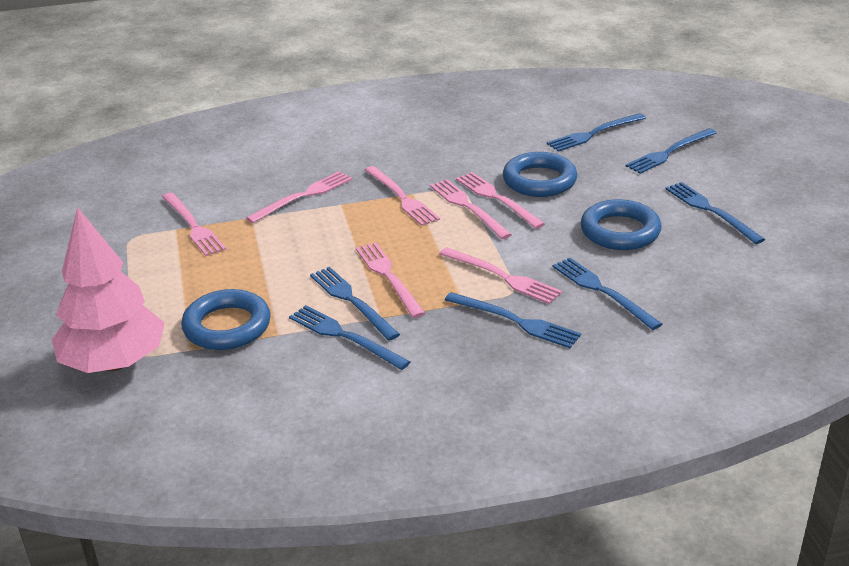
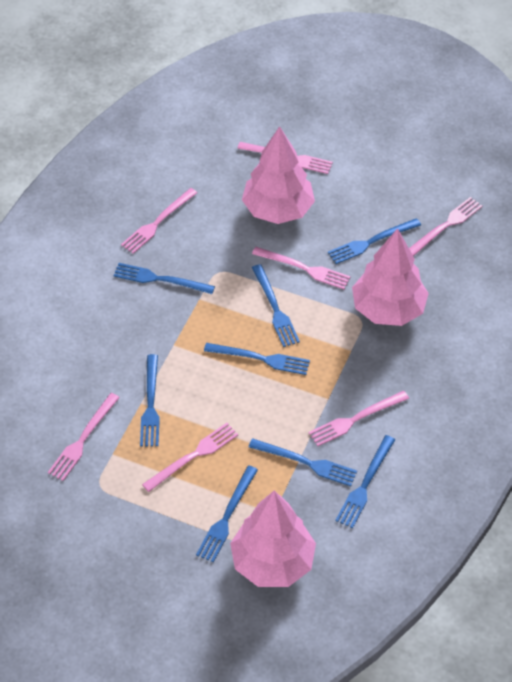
blue fork: 7 -> 8
blue ring: 3 -> 0
pink tree: 1 -> 3

